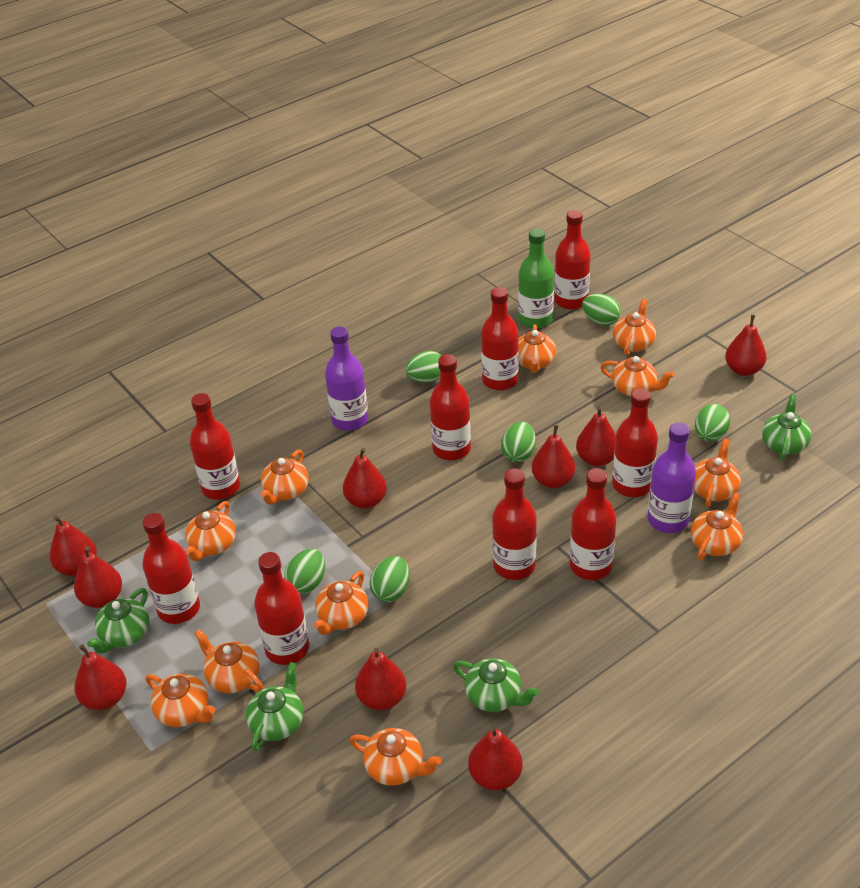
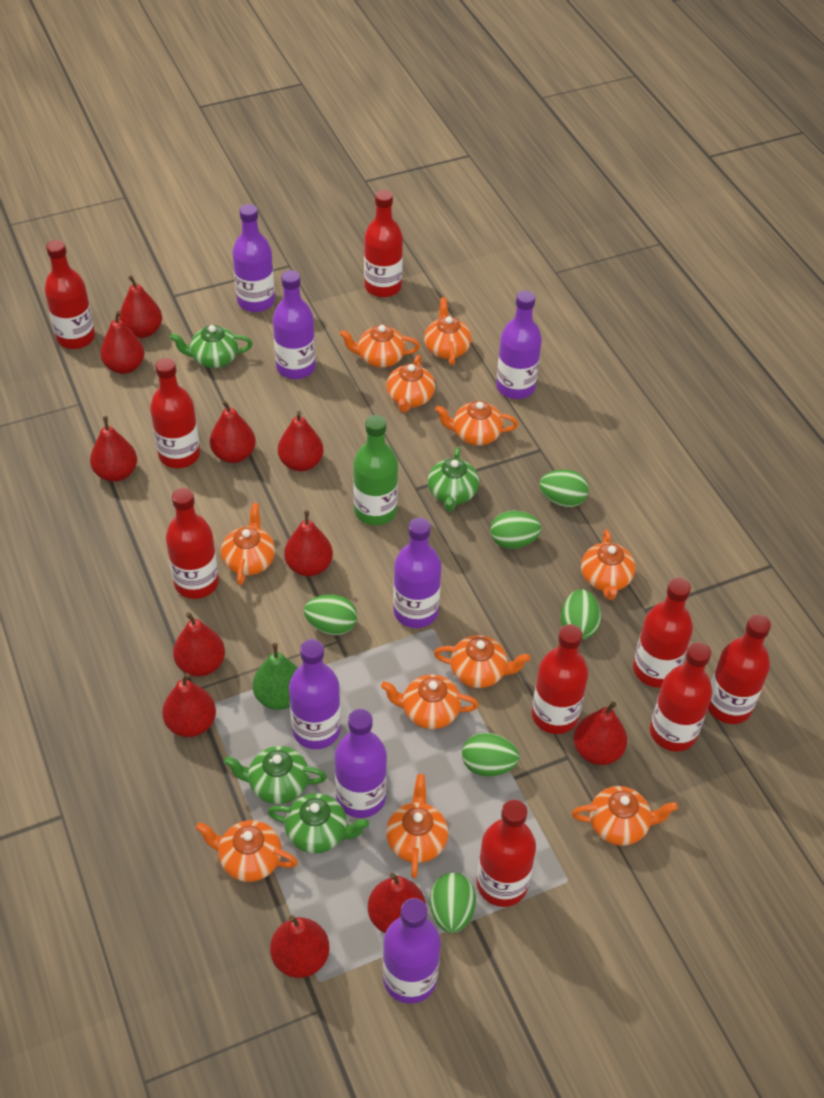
green pear: 0 -> 1
purple bottle: 2 -> 7
red pear: 9 -> 11

